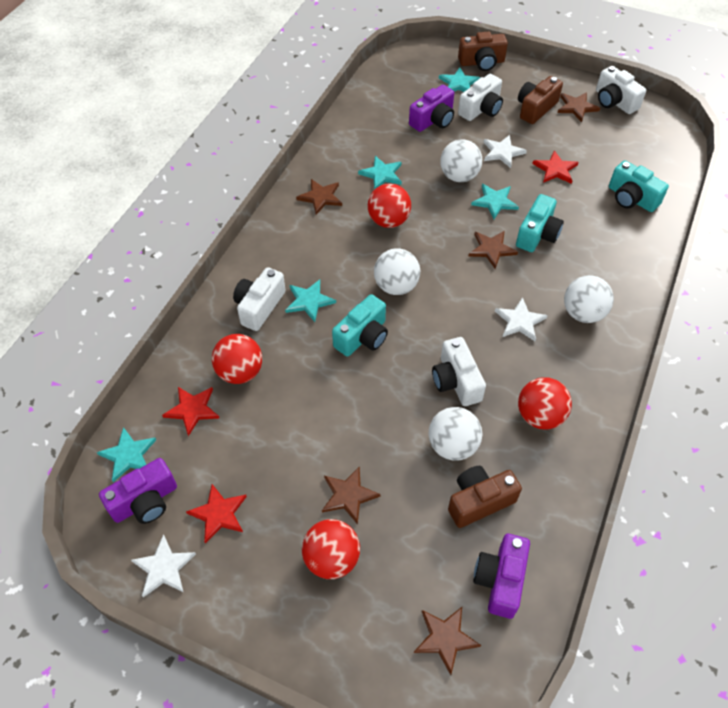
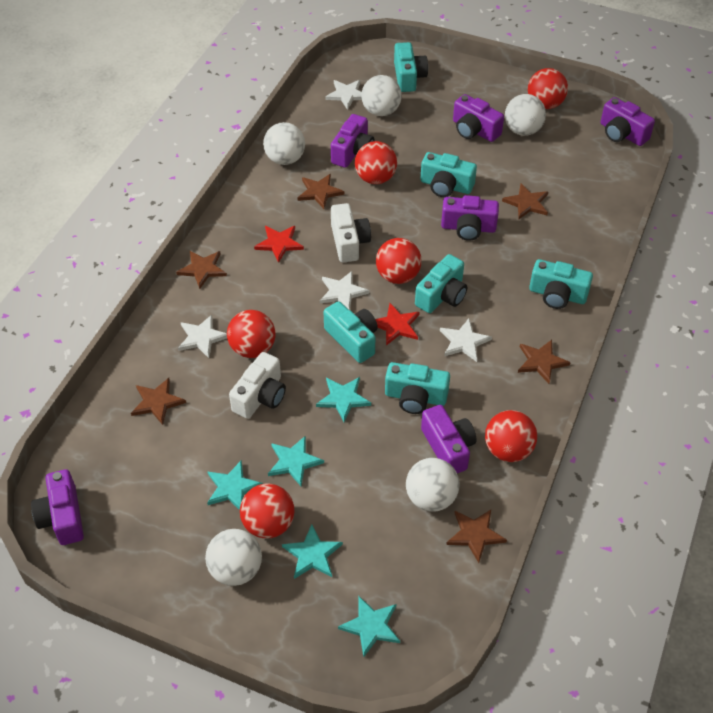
brown camera: 3 -> 0
brown star: 5 -> 6
purple camera: 3 -> 6
red ball: 4 -> 6
red star: 3 -> 2
turquoise camera: 3 -> 6
white ball: 4 -> 5
white camera: 4 -> 2
white star: 3 -> 4

